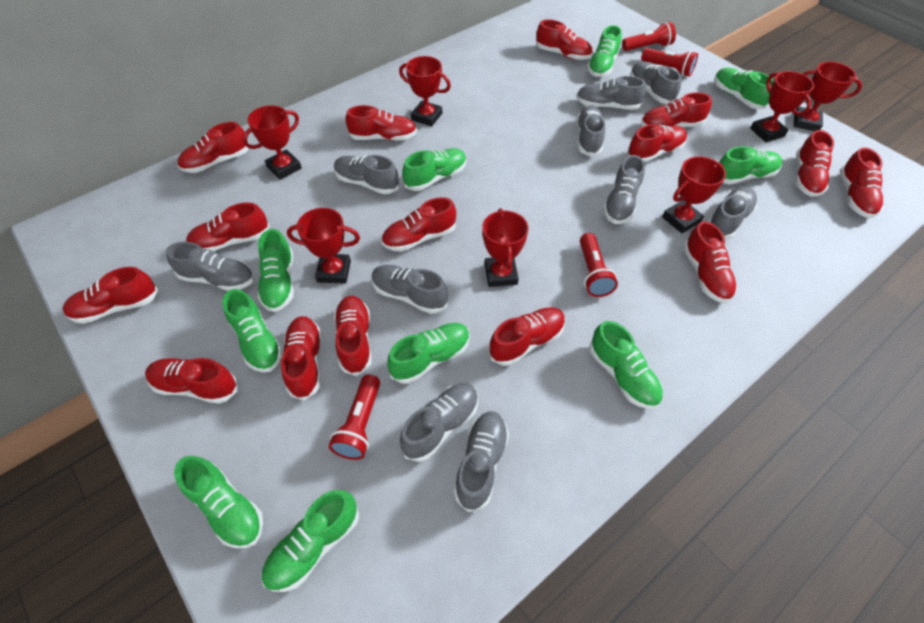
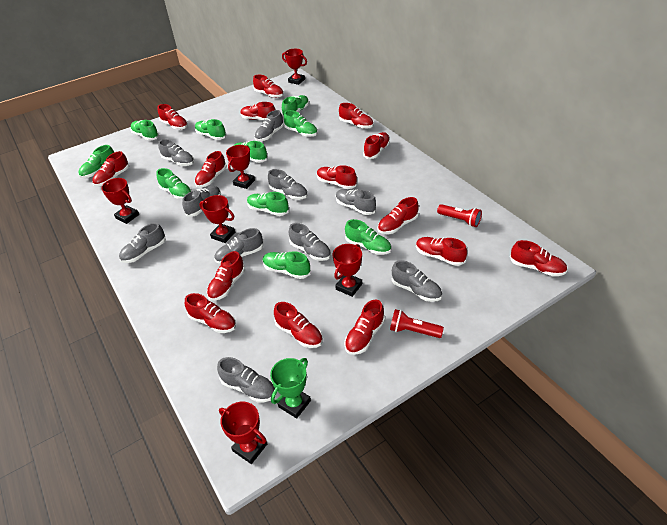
green trophy: 0 -> 1
red flashlight: 4 -> 2
red trophy: 7 -> 6

